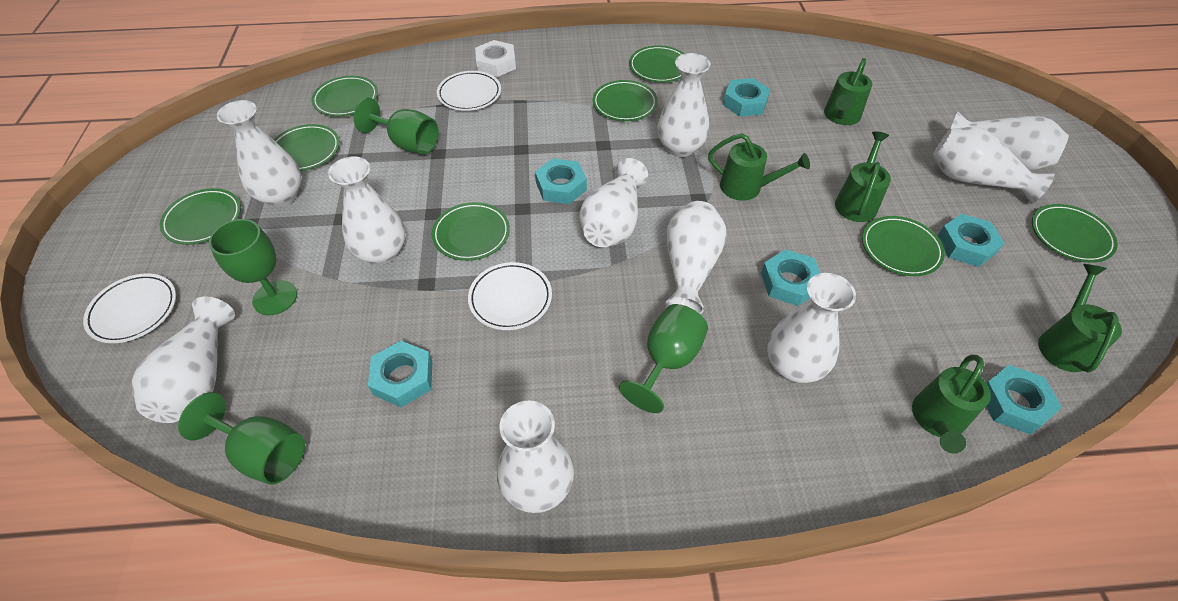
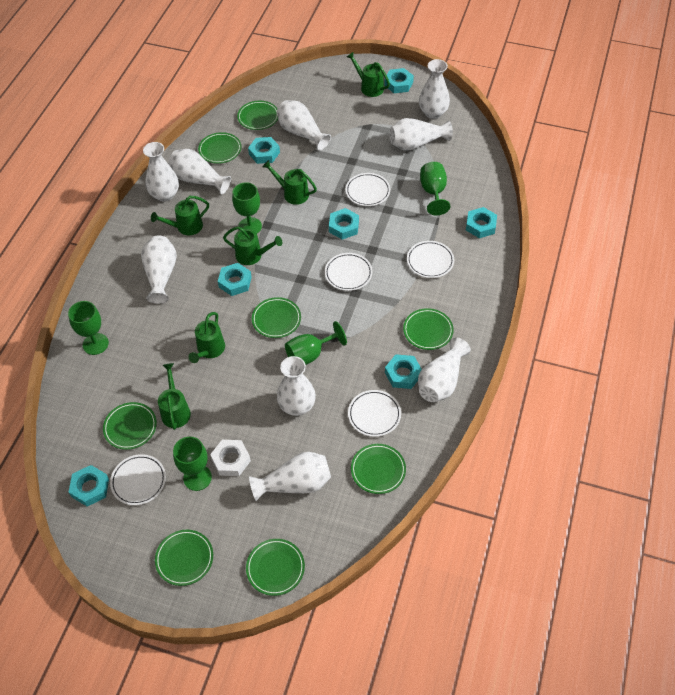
green goblet: 4 -> 5
green watering can: 5 -> 6
turquoise nut: 6 -> 7
white plate: 3 -> 5
white vase: 10 -> 9

